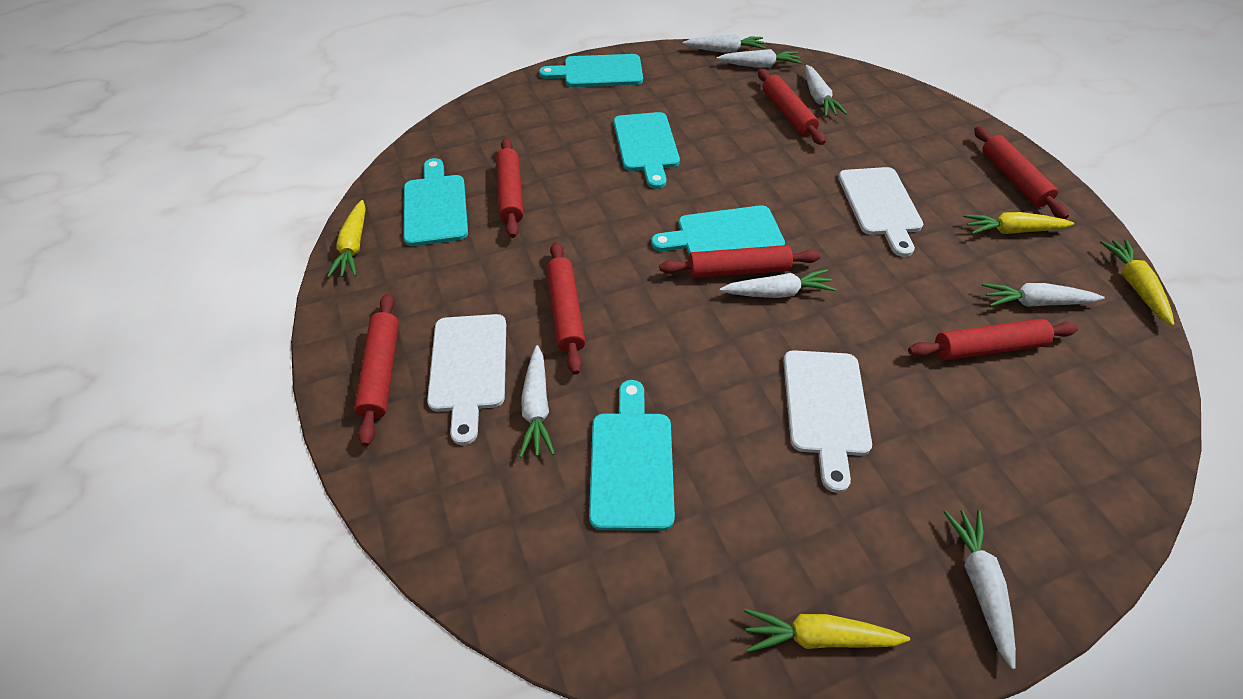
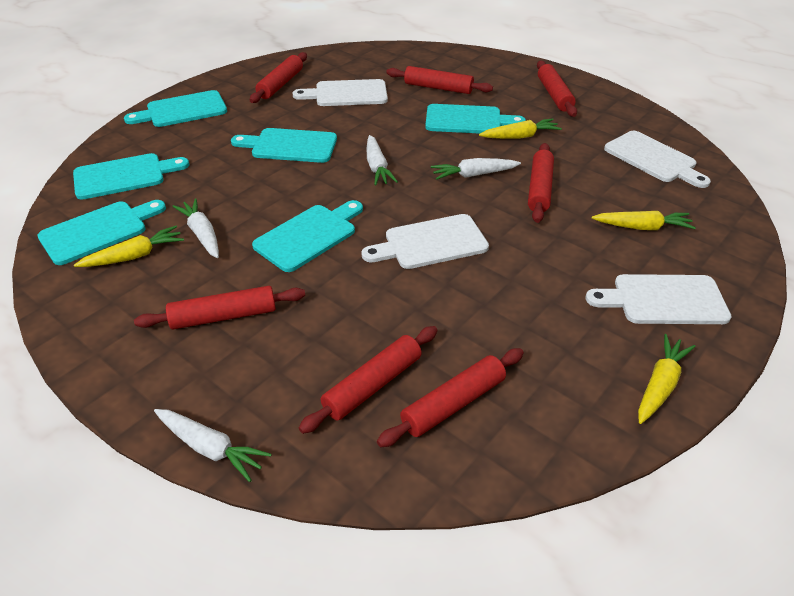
turquoise cutting board: 5 -> 6
white carrot: 7 -> 4
white cutting board: 3 -> 4

